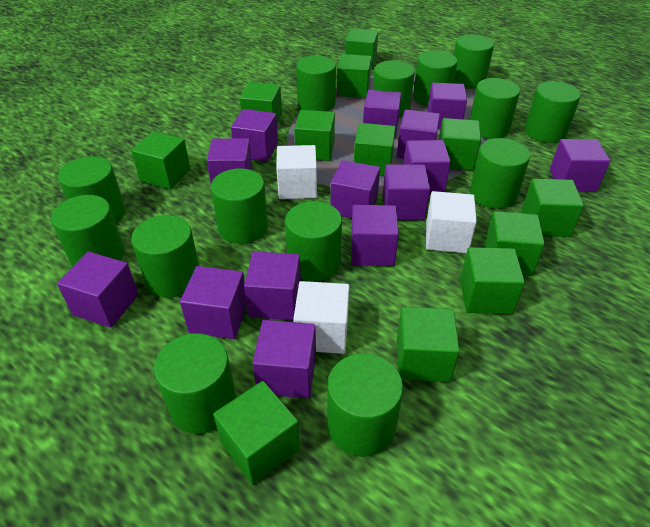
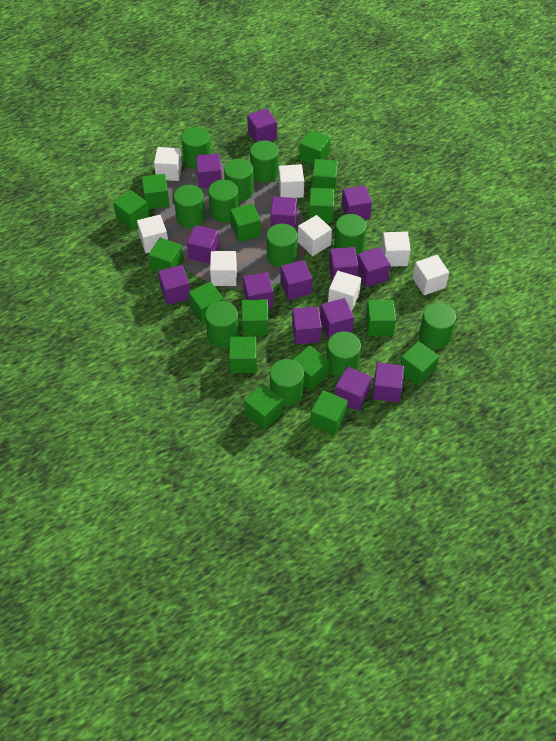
green cube: 12 -> 15
green cylinder: 14 -> 11
white cube: 3 -> 8

